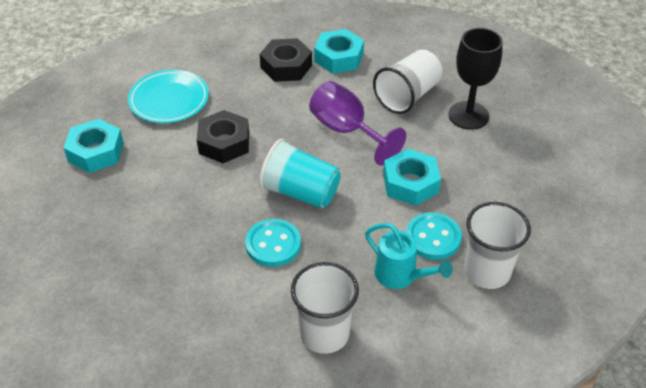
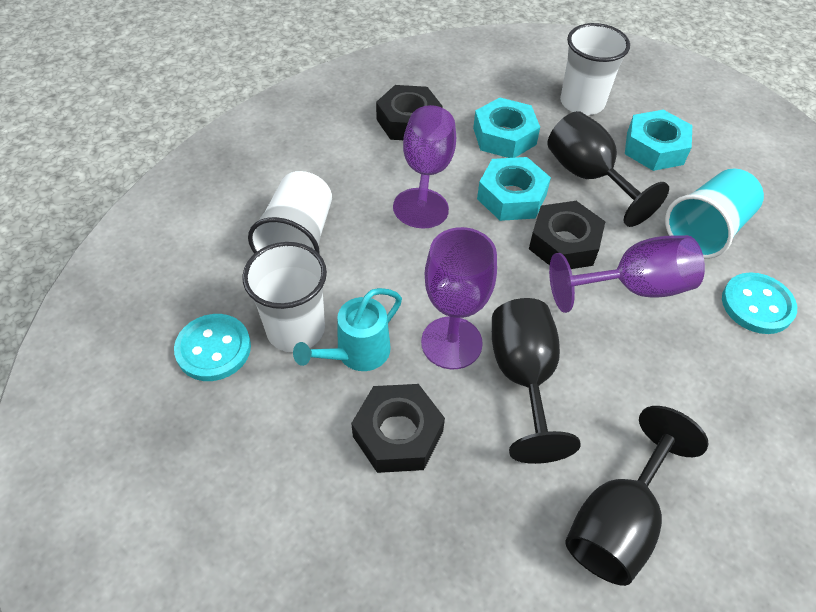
black goblet: 1 -> 3
black nut: 2 -> 3
purple goblet: 1 -> 3
turquoise plate: 1 -> 0

